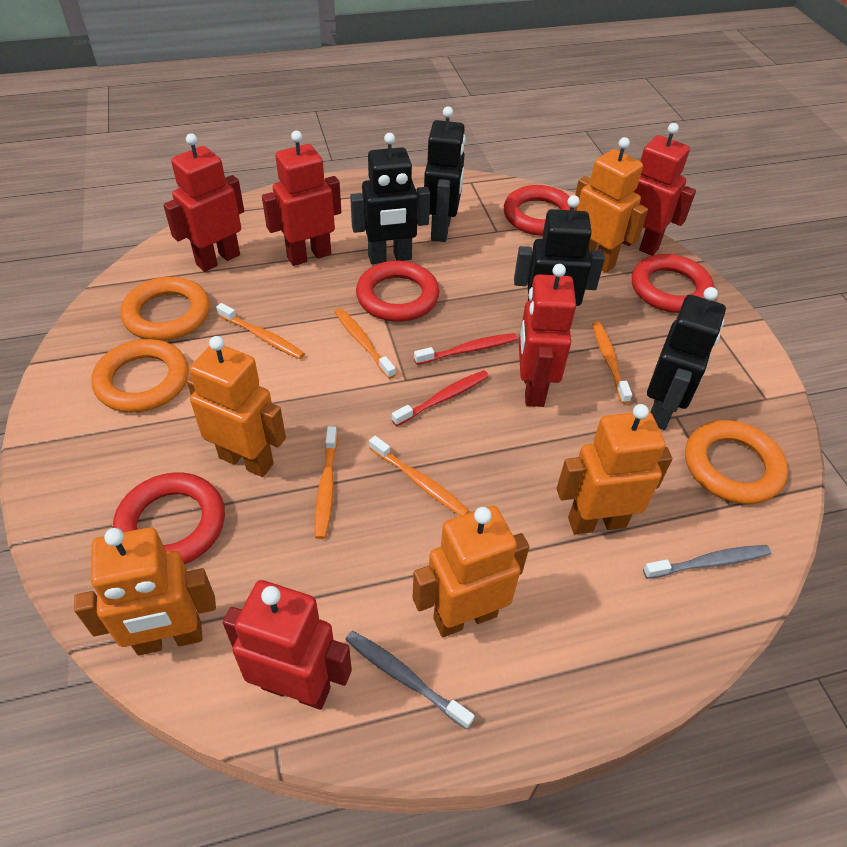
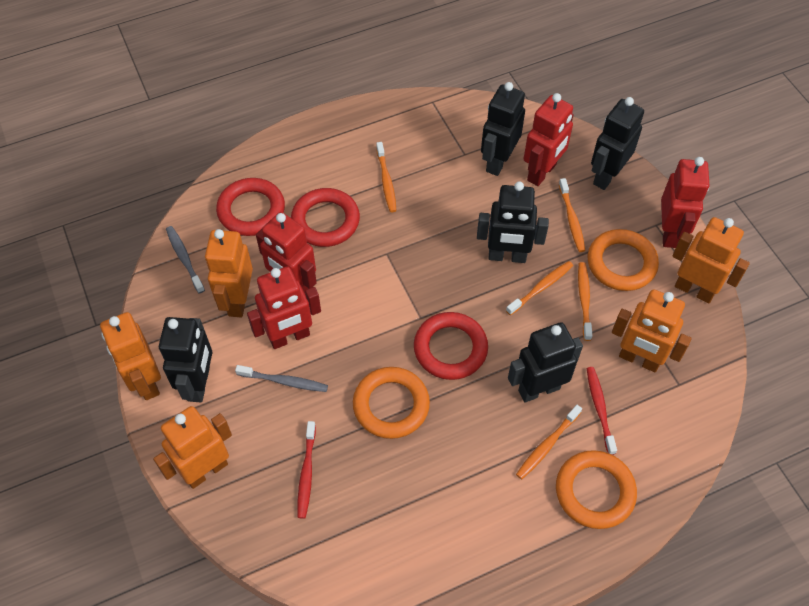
black robot: 4 -> 5
red ring: 4 -> 3
red robot: 5 -> 4

